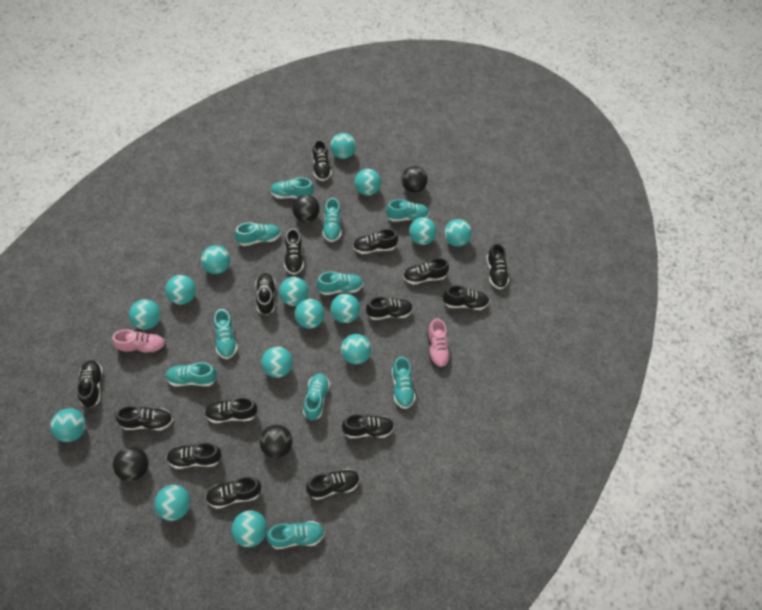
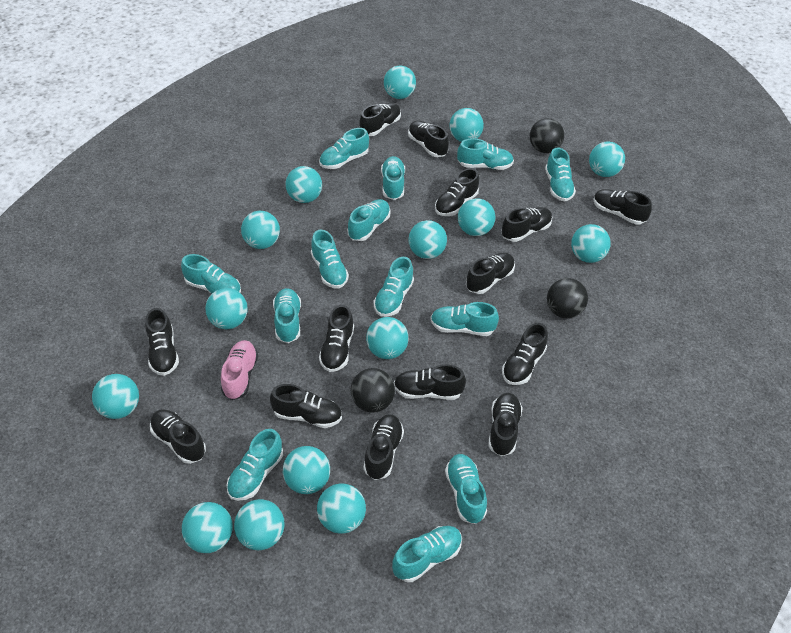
black ball: 4 -> 3
black shoe: 15 -> 14
pink shoe: 2 -> 1
turquoise shoe: 10 -> 13

